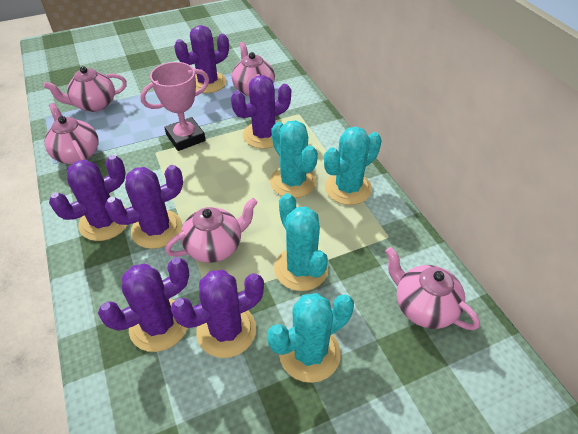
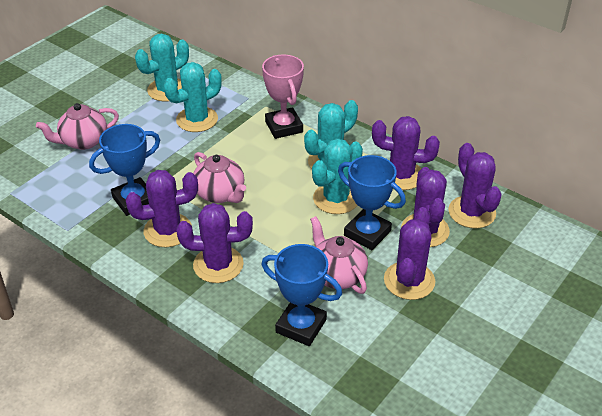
blue trophy: 0 -> 3
pink teapot: 5 -> 3

